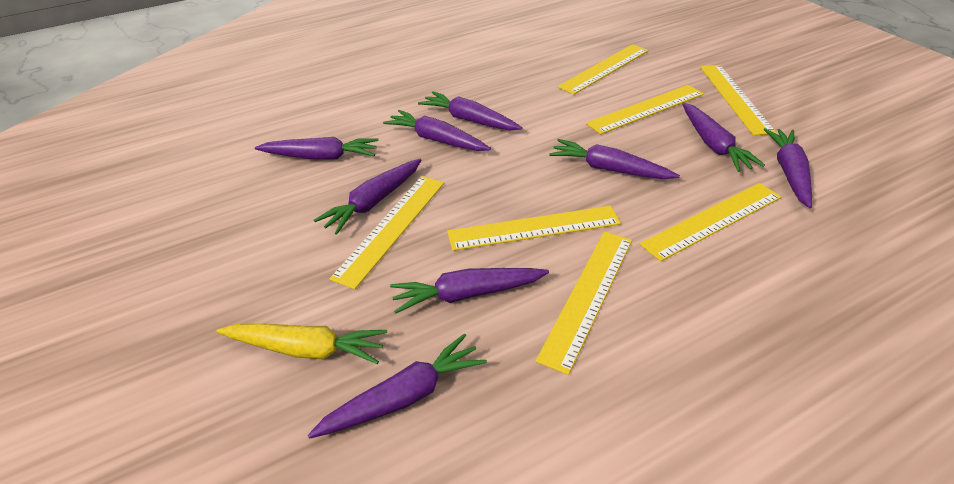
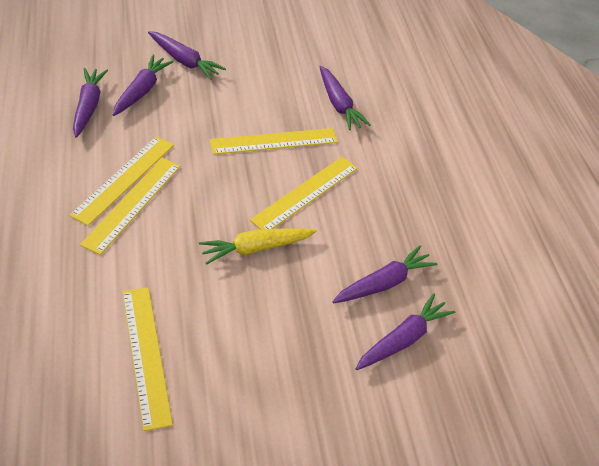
purple carrot: 9 -> 6
yellow ruler: 7 -> 5

